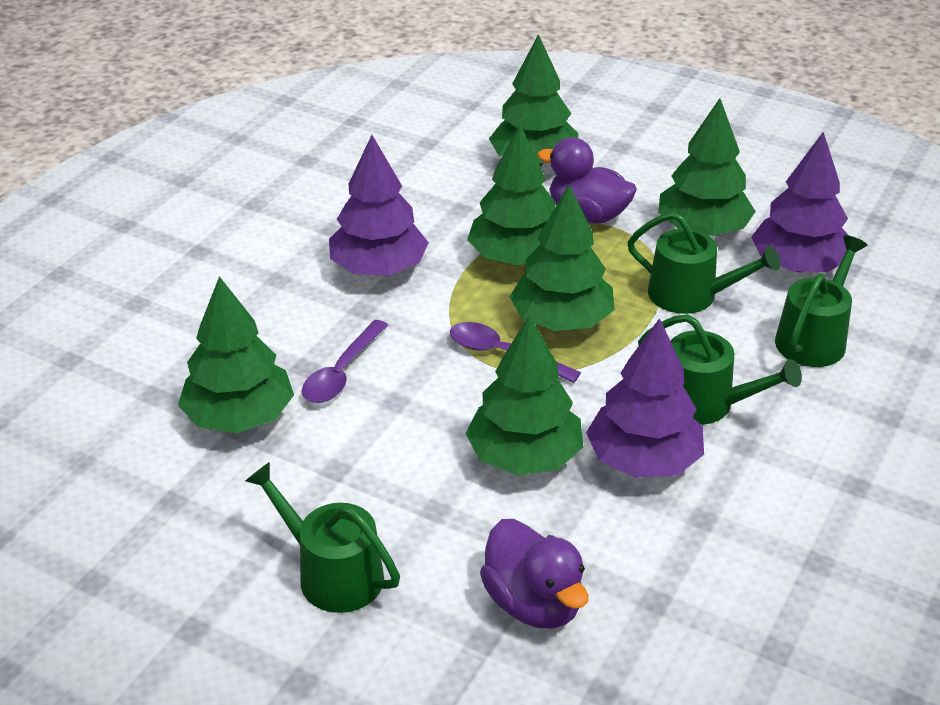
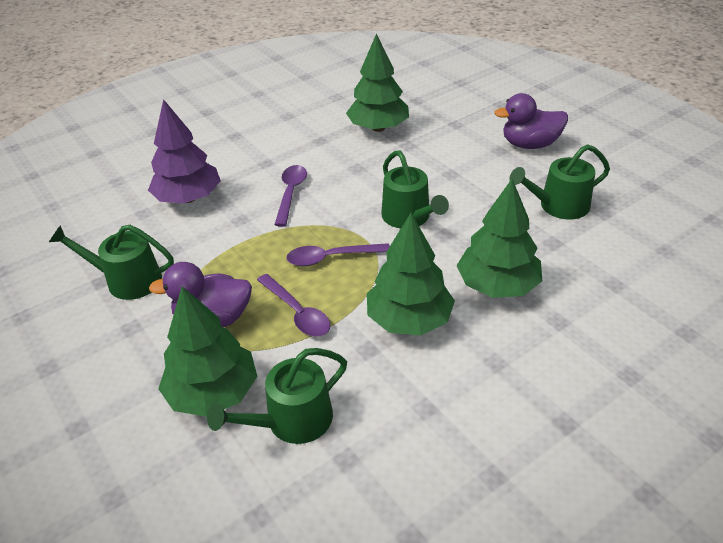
green tree: 6 -> 4
purple spoon: 2 -> 3
purple tree: 3 -> 1

